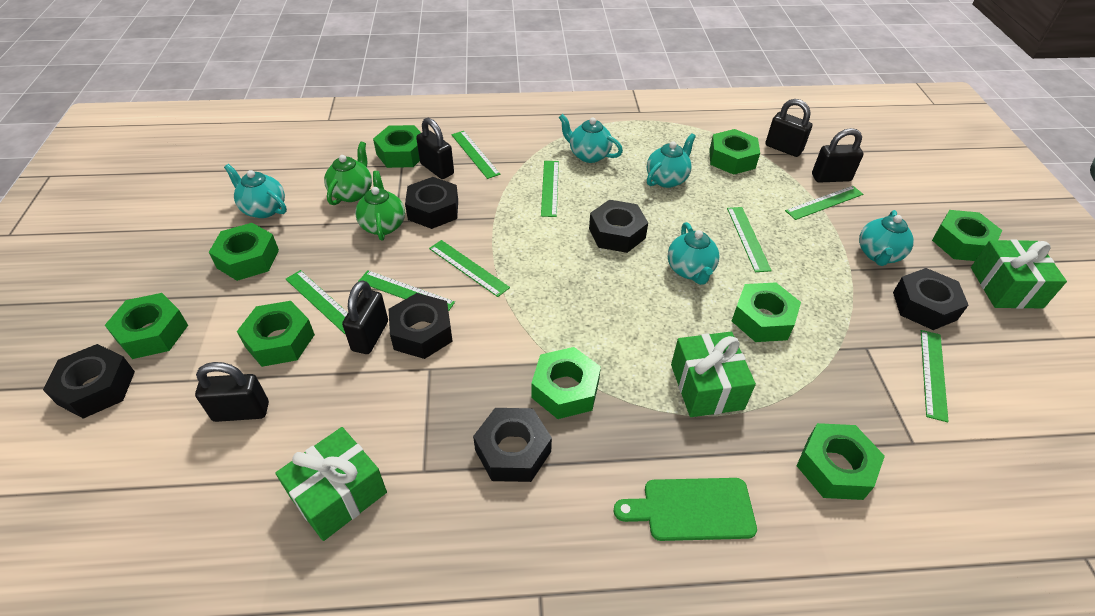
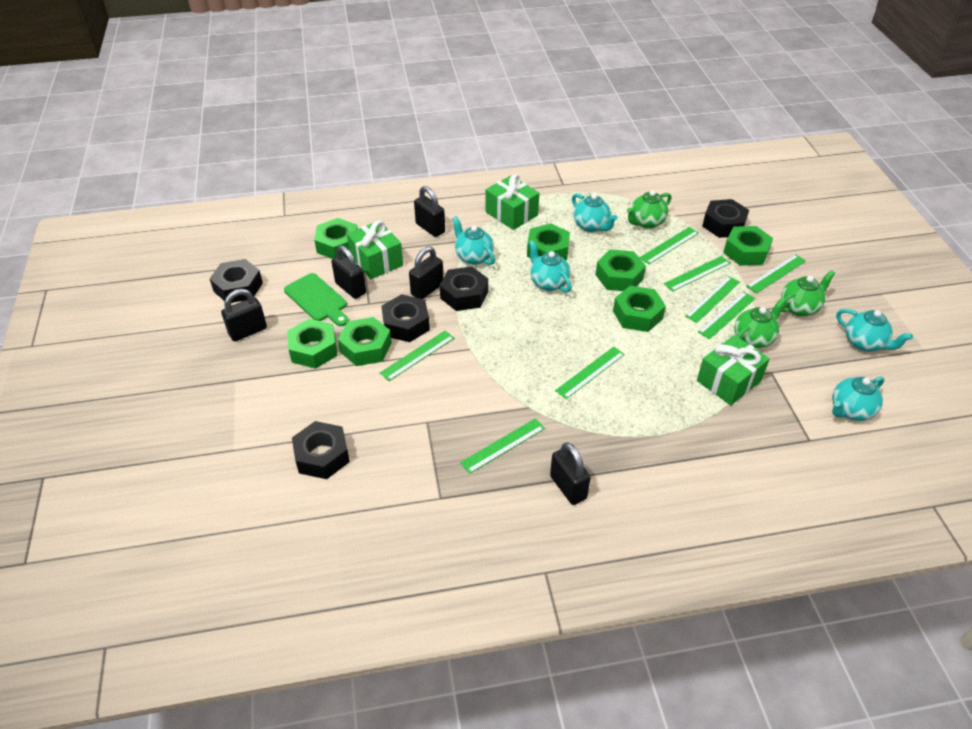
black nut: 6 -> 5
green nut: 9 -> 7
green teapot: 2 -> 3

